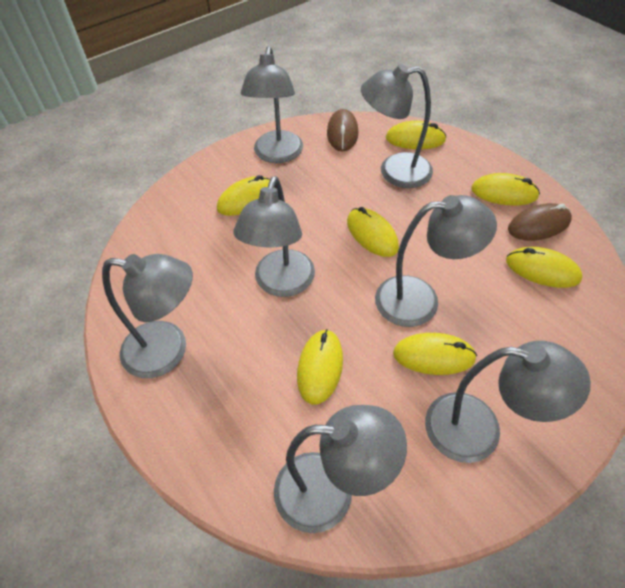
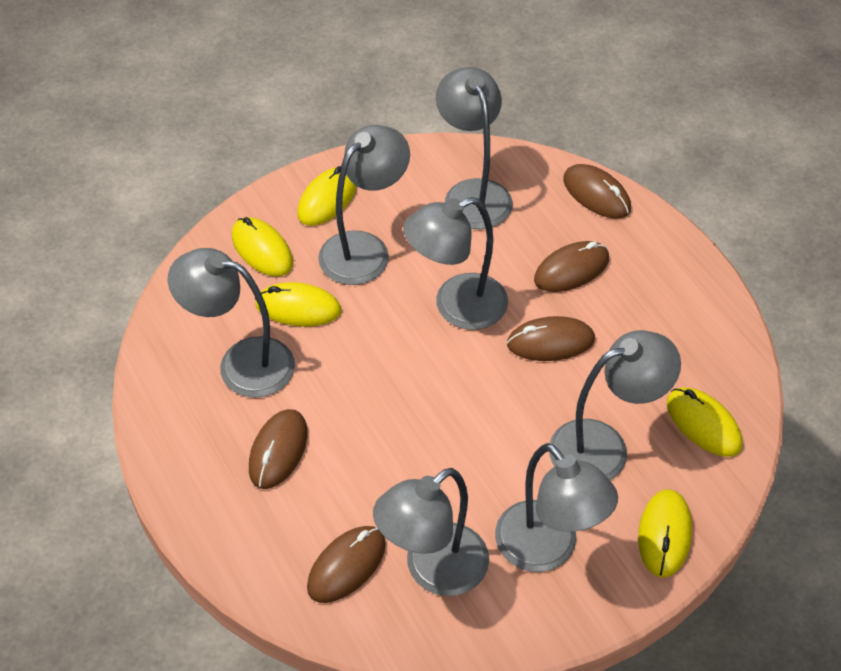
brown mouse: 2 -> 5
yellow mouse: 7 -> 5

